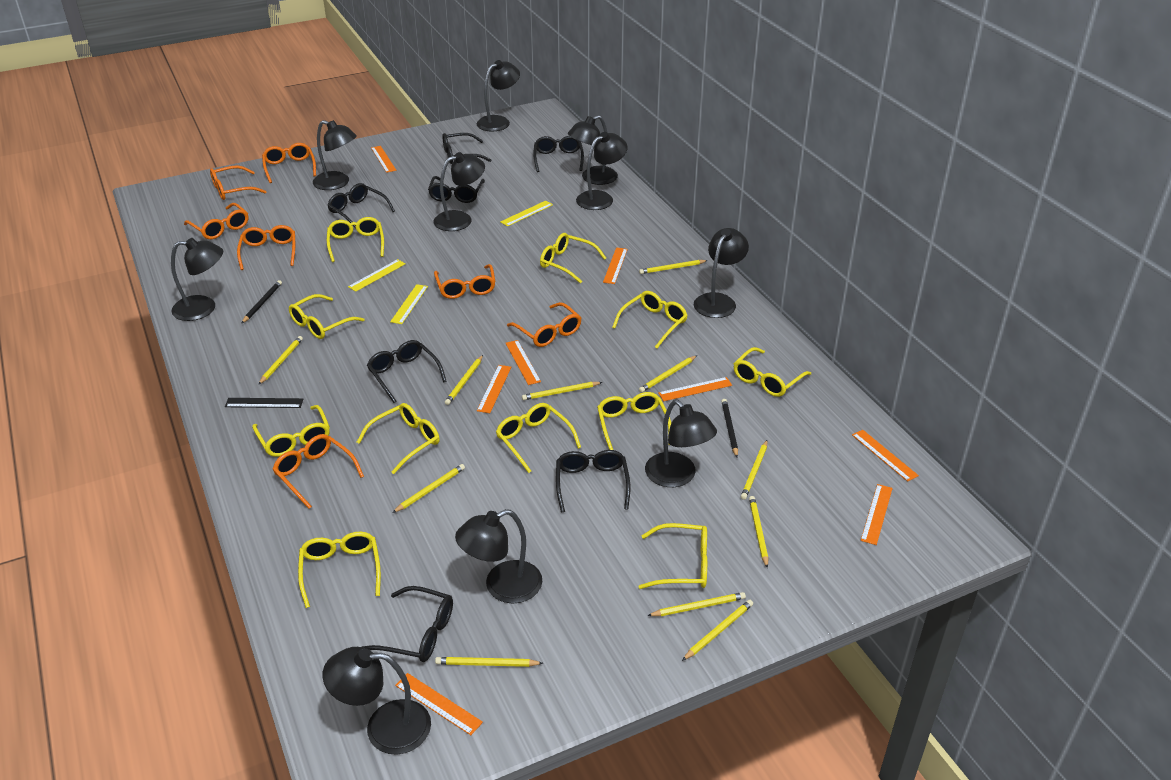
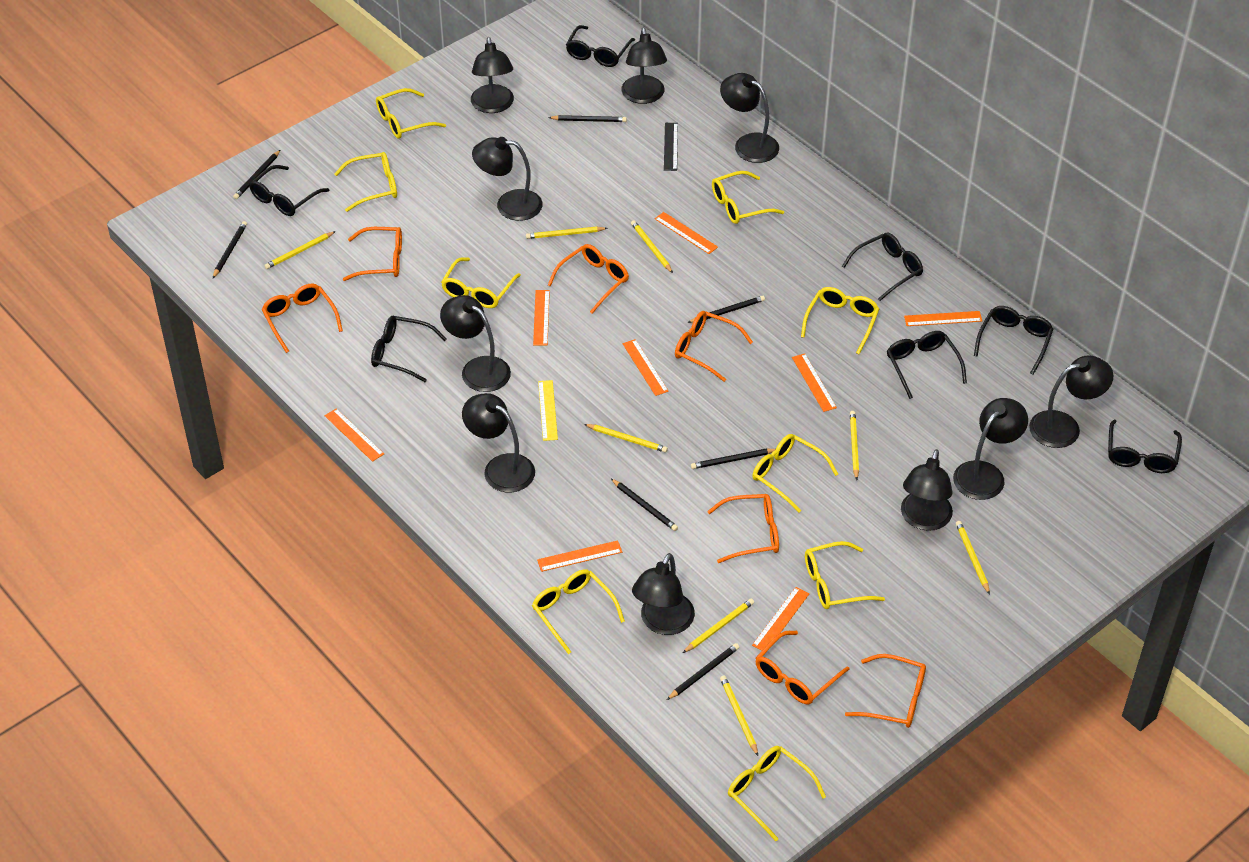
black pencil: 2 -> 7
yellow glasses: 11 -> 9
yellow pencil: 11 -> 8
yellow ruler: 3 -> 1

